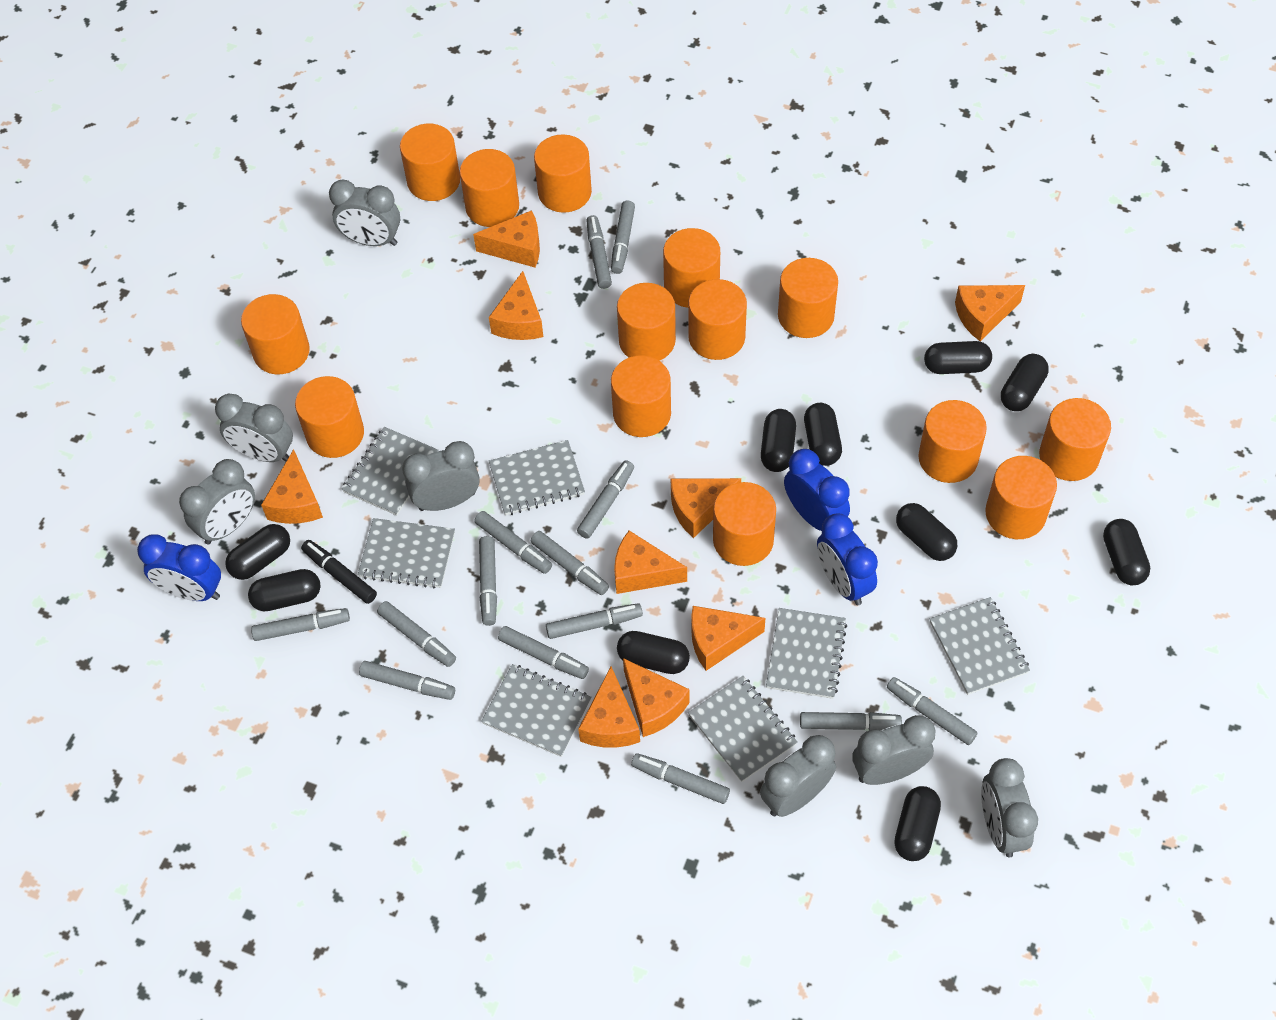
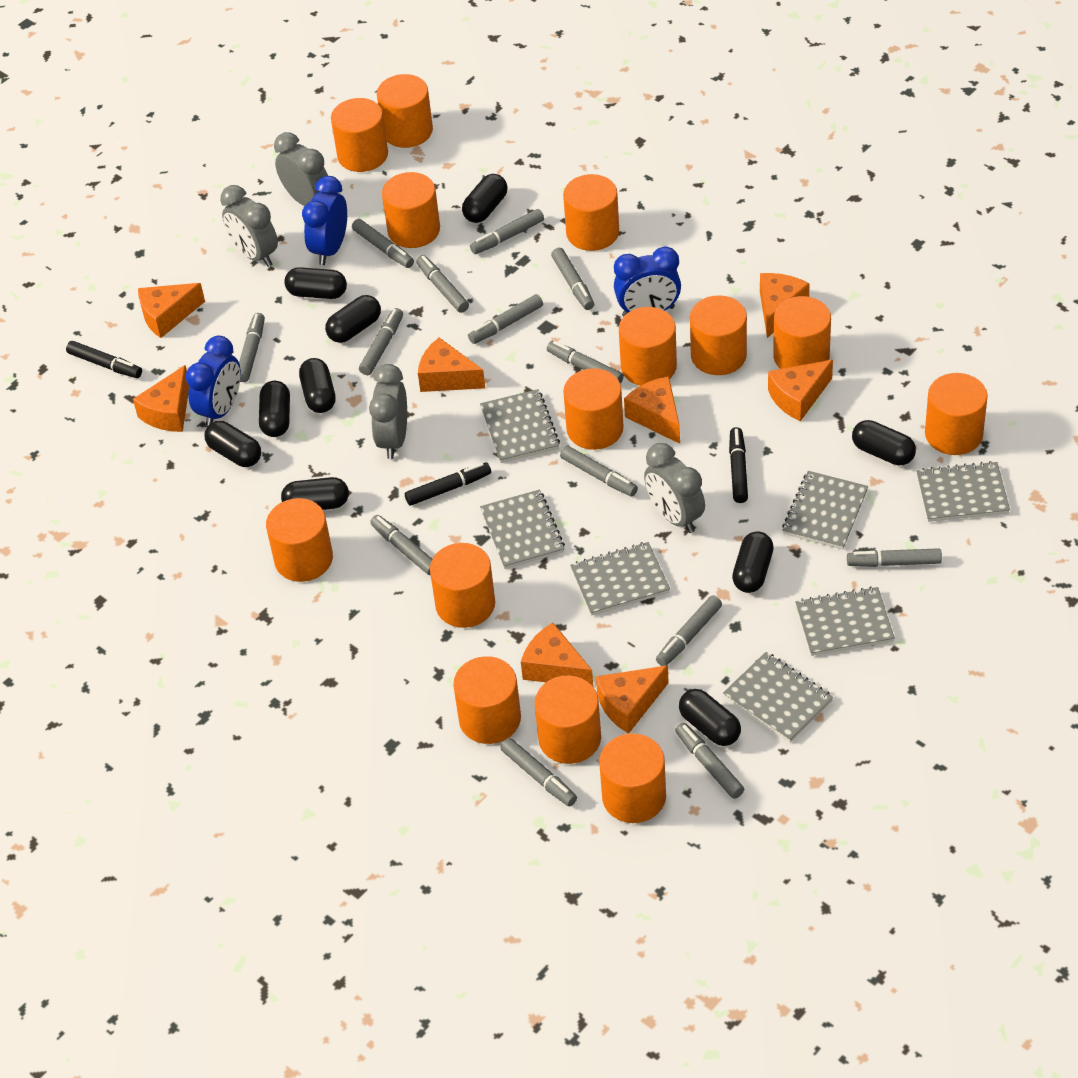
black marker: 1 -> 3
grey clock: 7 -> 4
orange cheese: 9 -> 8

